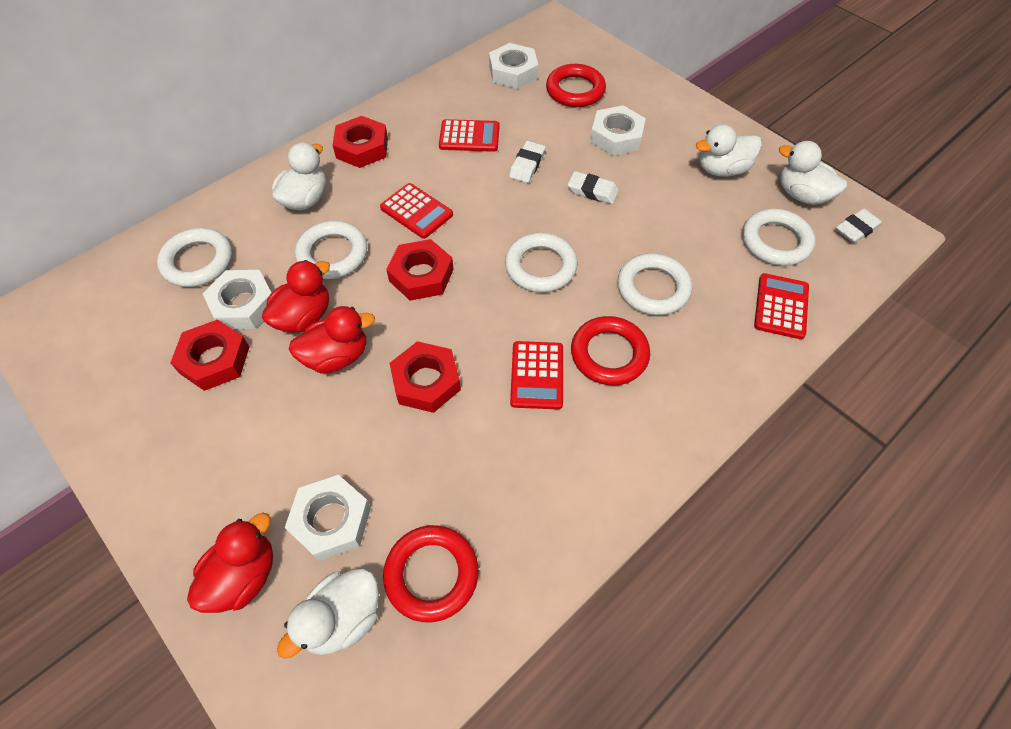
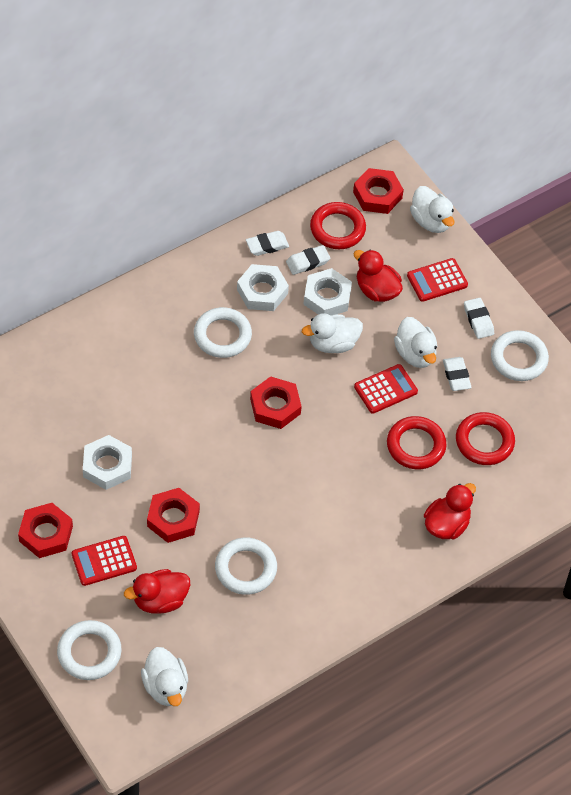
red calculator: 4 -> 3
white eraser: 3 -> 4
white nut: 4 -> 3
white ring: 5 -> 4

